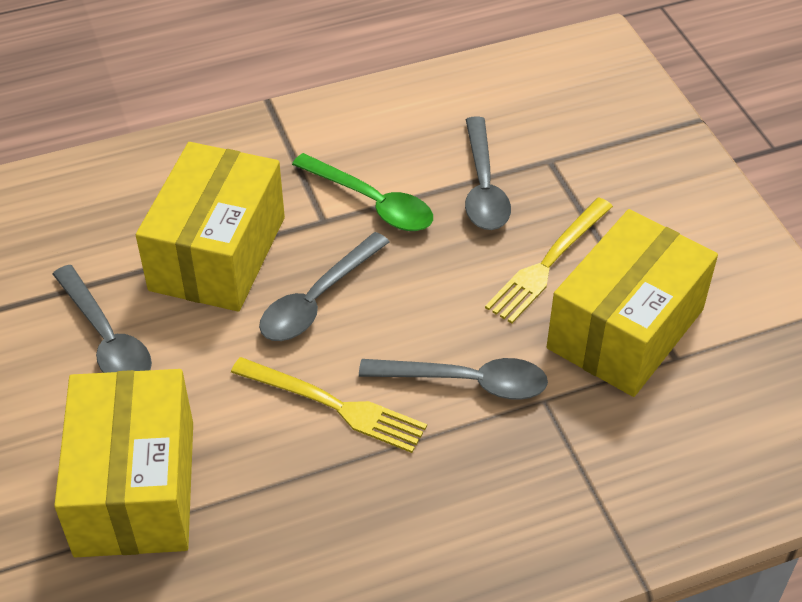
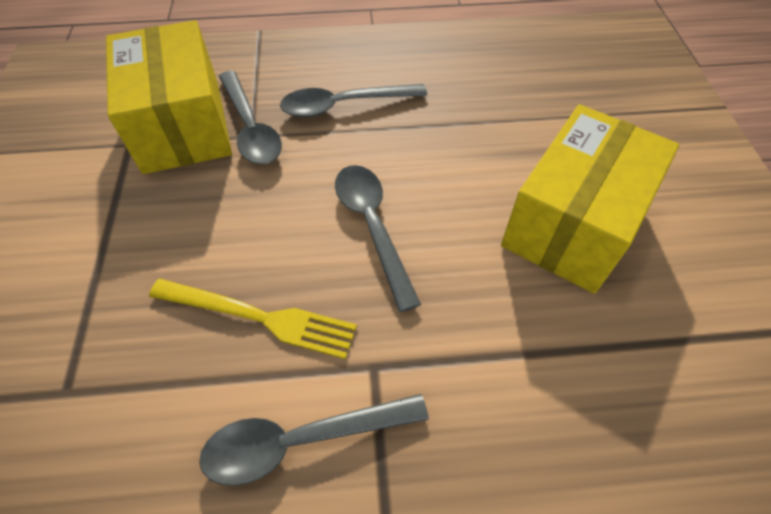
green spoon: 1 -> 0
yellow box: 3 -> 2
yellow fork: 2 -> 1

